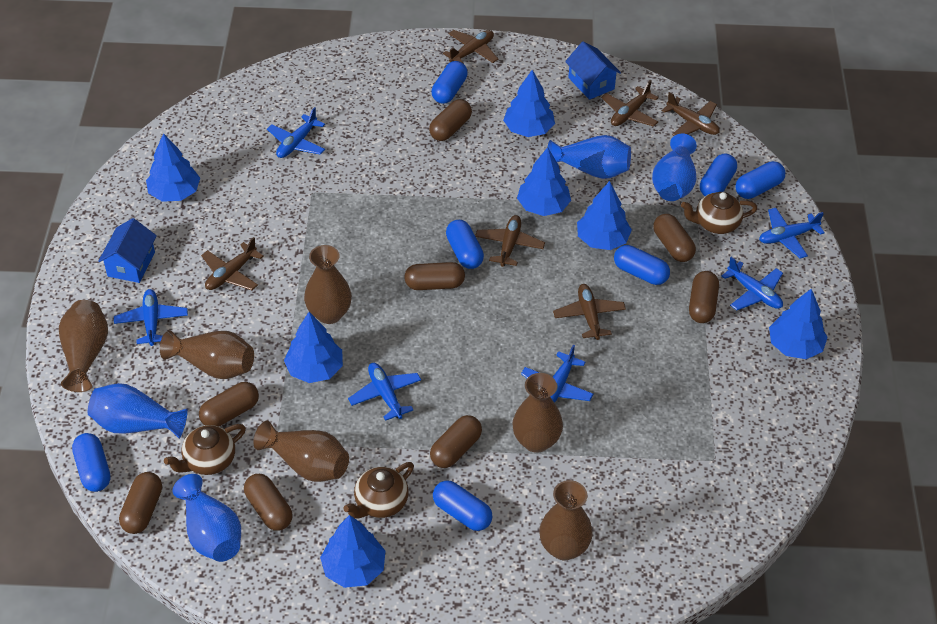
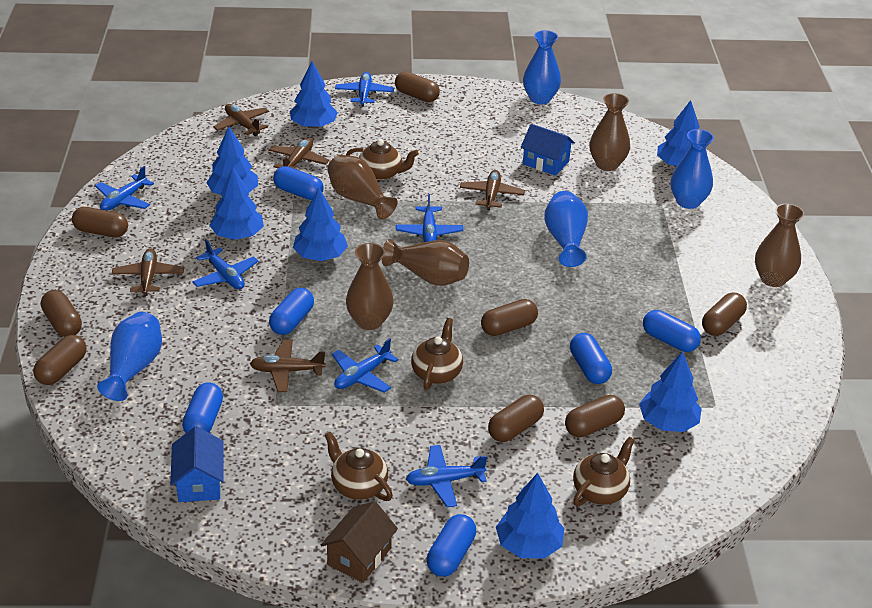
blue capsule: 7 -> 6
brown house: 0 -> 1
brown plane: 6 -> 5
brown teapot: 3 -> 4
brown vase: 6 -> 5

